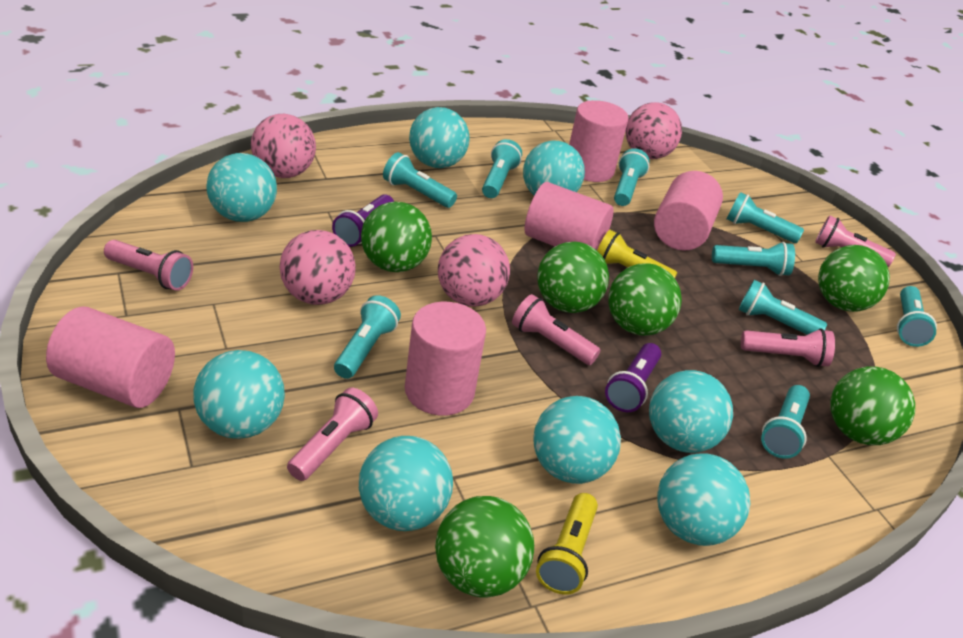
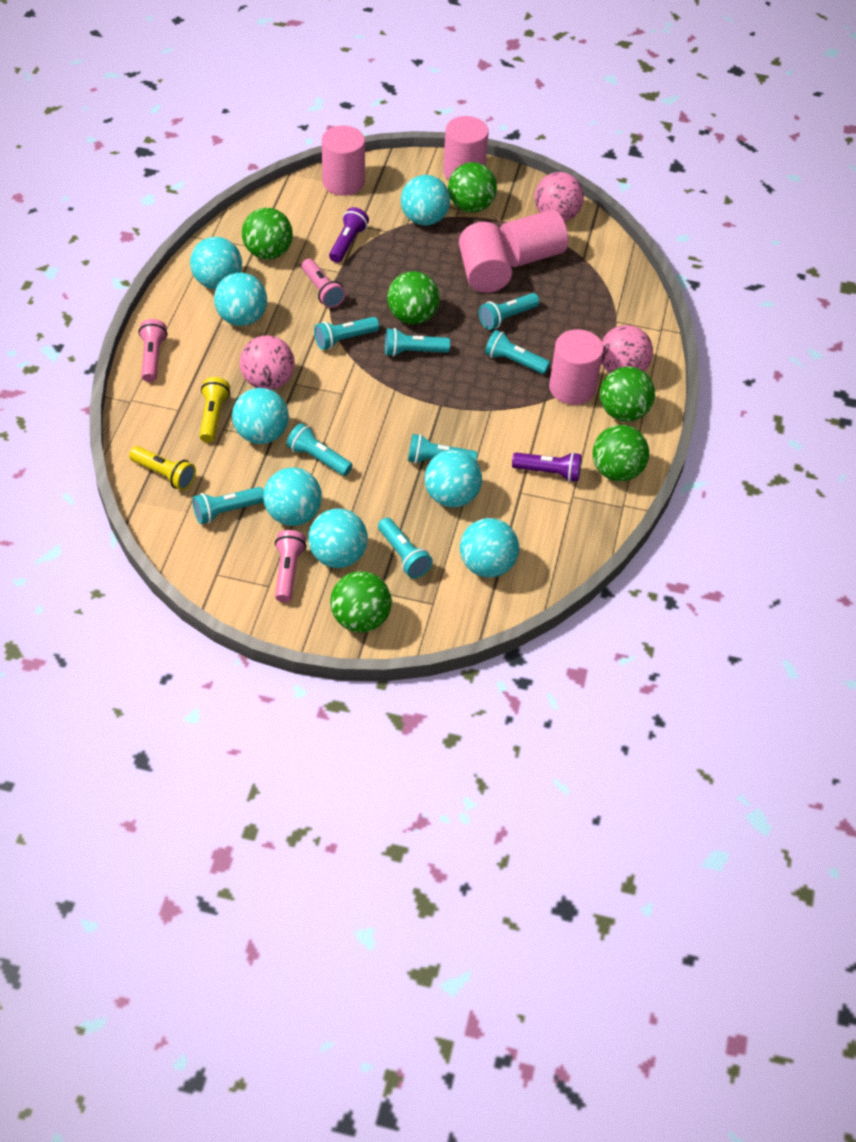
pink ball: 4 -> 3
pink flashlight: 5 -> 3
turquoise flashlight: 9 -> 8

